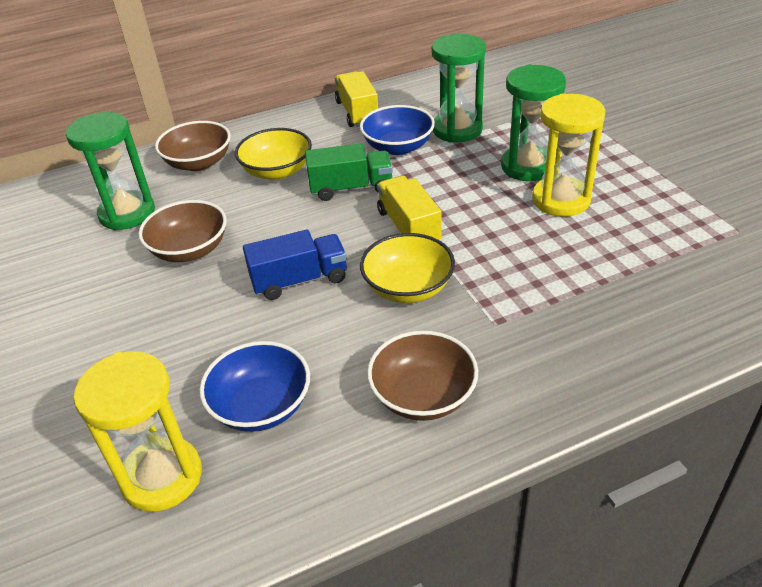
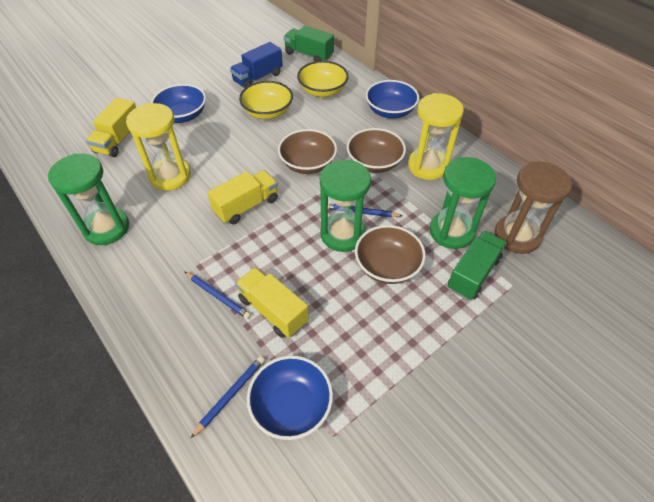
blue bowl: 2 -> 3
blue pencil: 0 -> 3
brown hourglass: 0 -> 1
green truck: 1 -> 2
yellow truck: 2 -> 3

